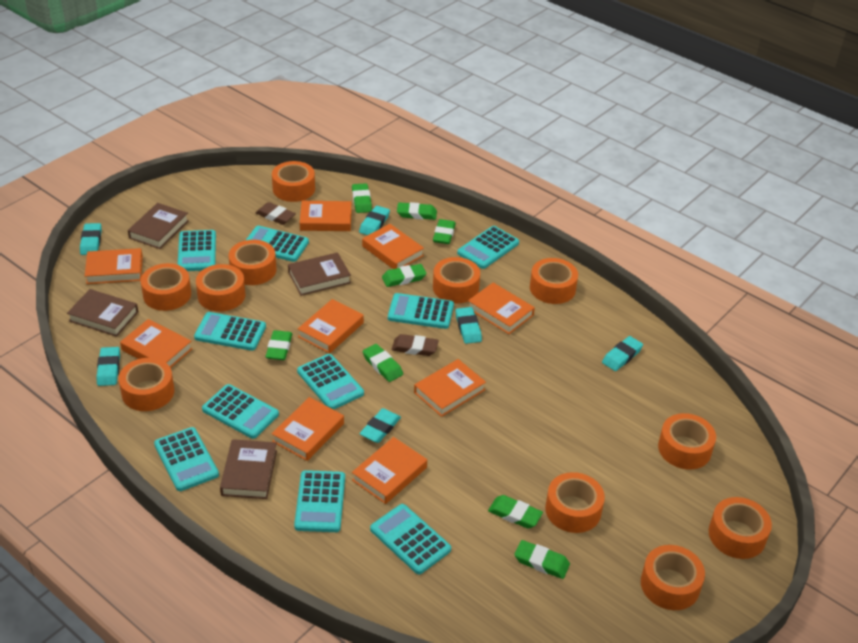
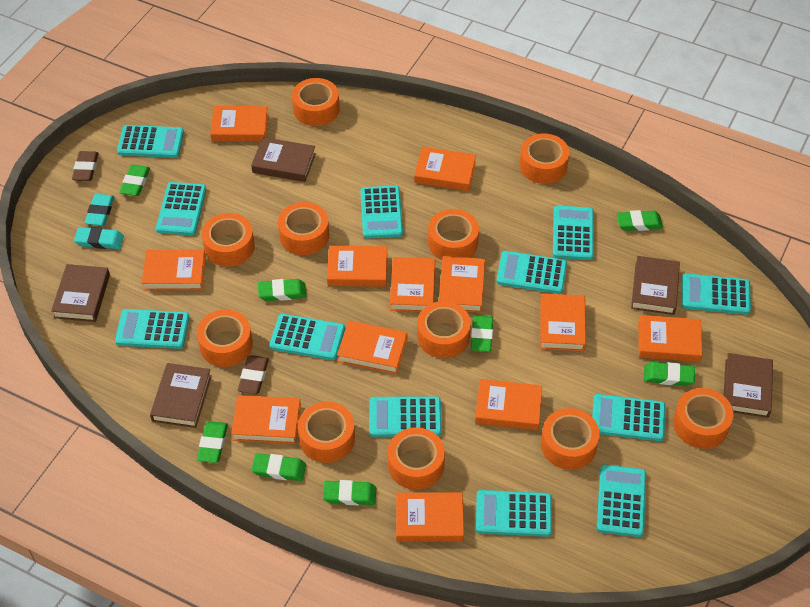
brown book: 4 -> 5
orange book: 9 -> 12
turquoise calculator: 10 -> 12
turquoise eraser: 6 -> 2

